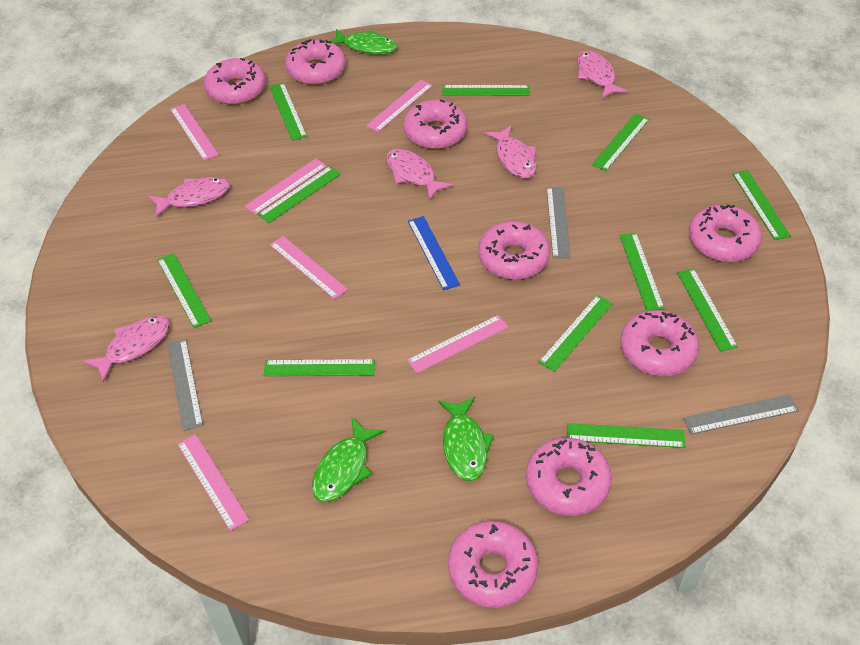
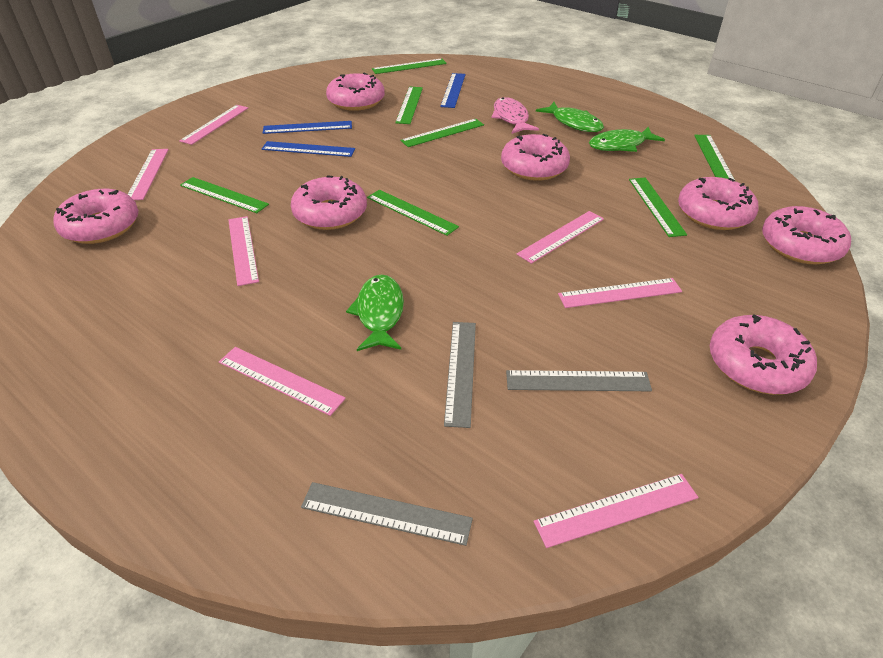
blue ruler: 1 -> 3
green ruler: 11 -> 7
pink donut: 8 -> 7
pink fish: 5 -> 1
pink ruler: 6 -> 7

